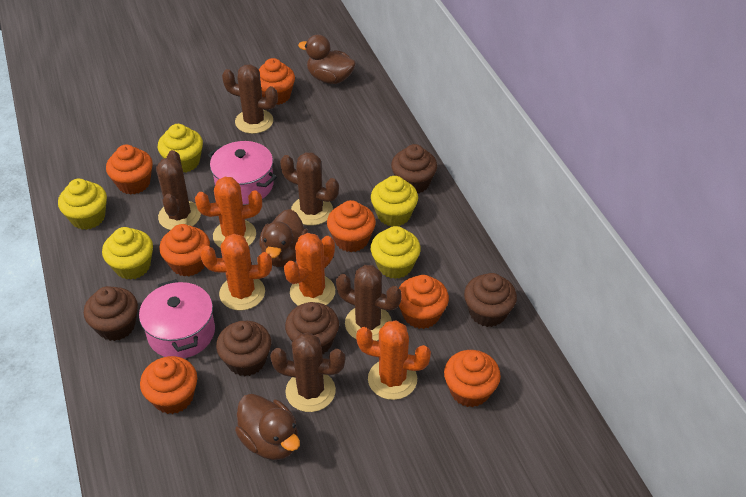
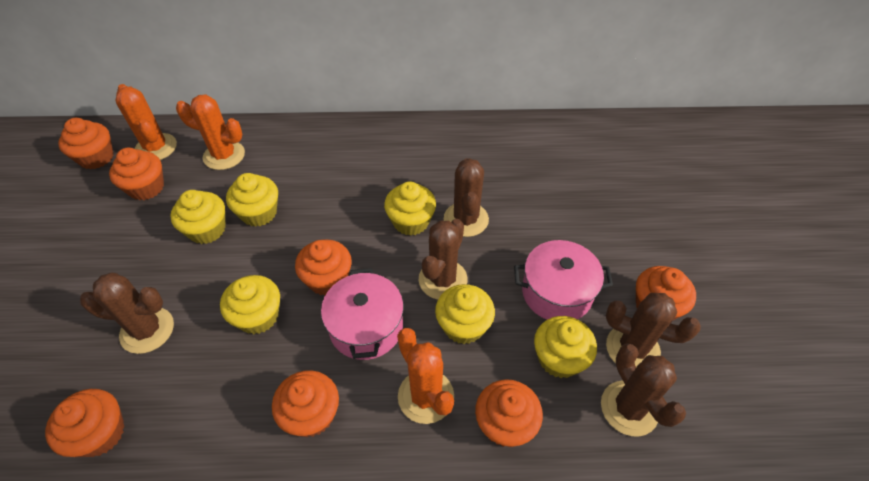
brown cupcake: 5 -> 0
brown duck: 3 -> 0
orange cactus: 4 -> 3
yellow cupcake: 5 -> 6

